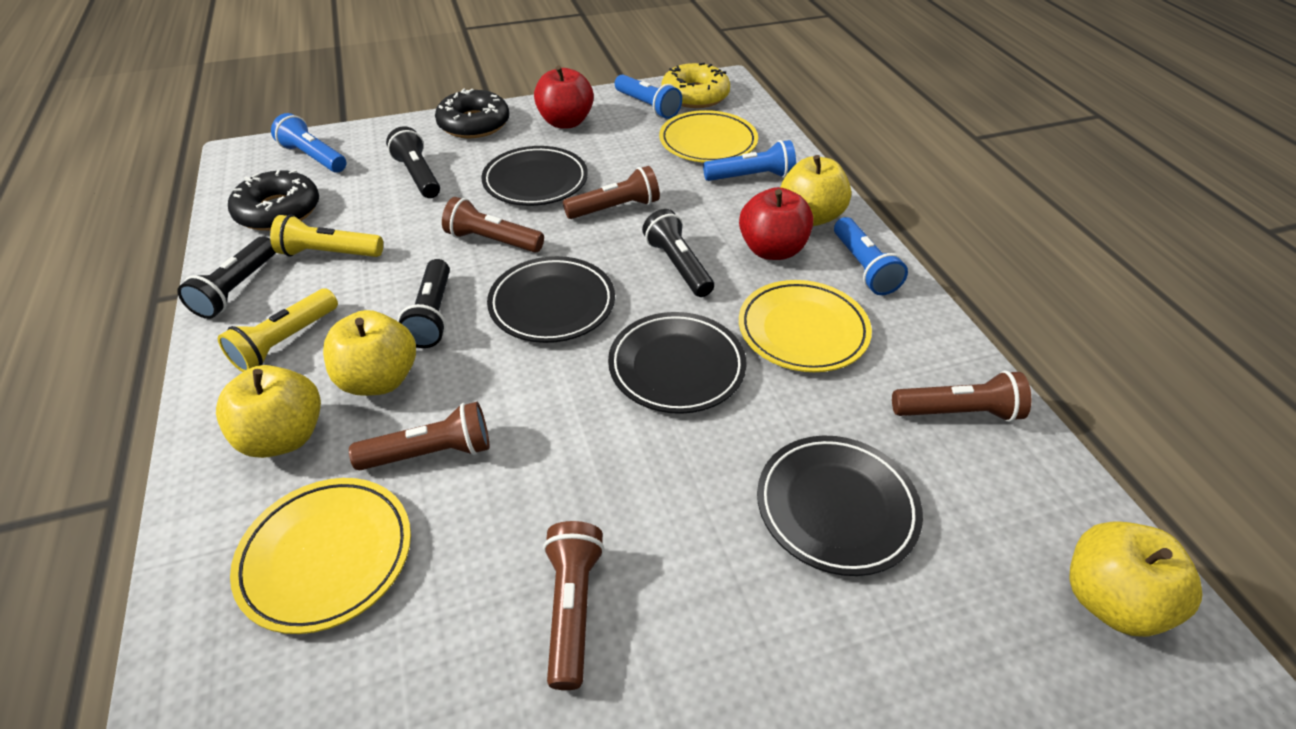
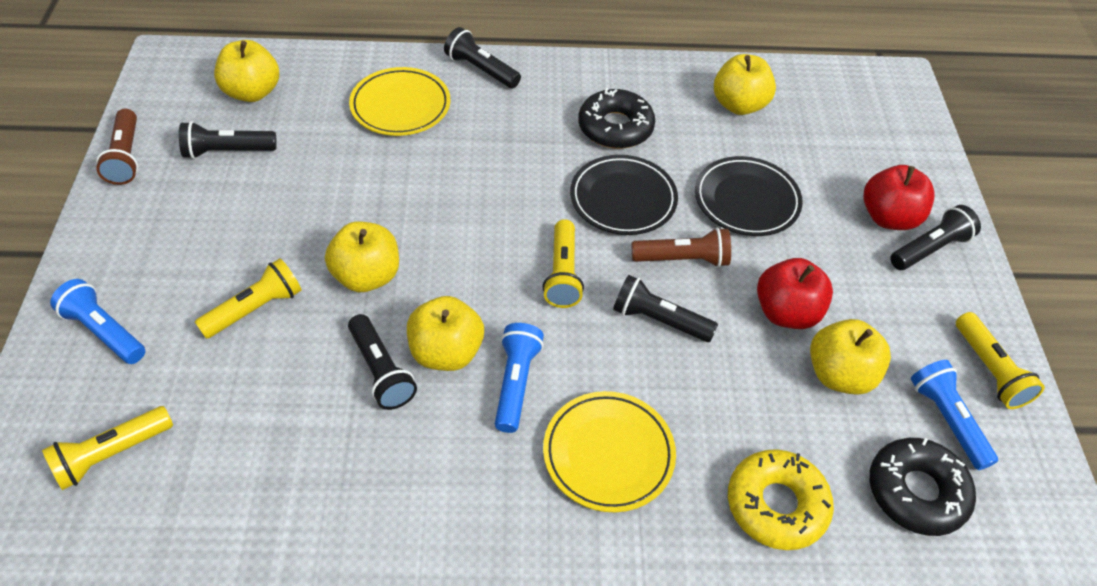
black flashlight: 4 -> 5
black plate: 4 -> 2
blue flashlight: 4 -> 3
brown flashlight: 5 -> 2
yellow apple: 4 -> 5
yellow flashlight: 2 -> 4
yellow plate: 3 -> 2

